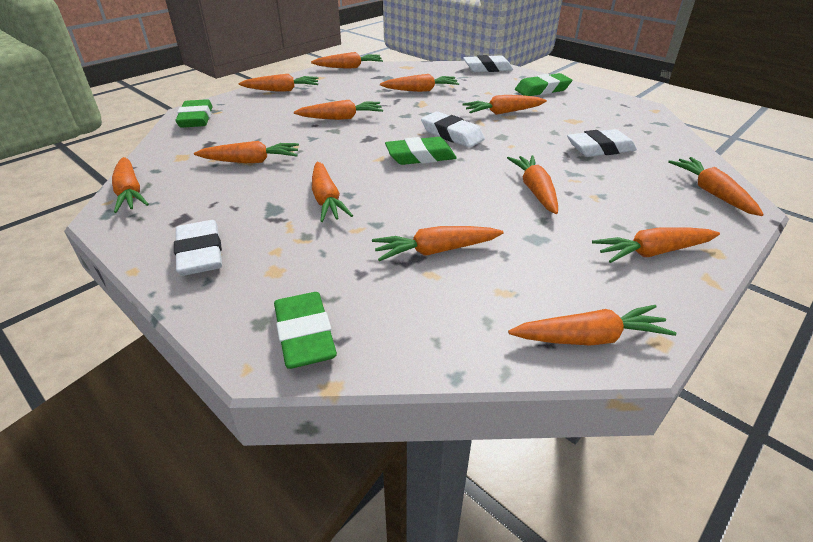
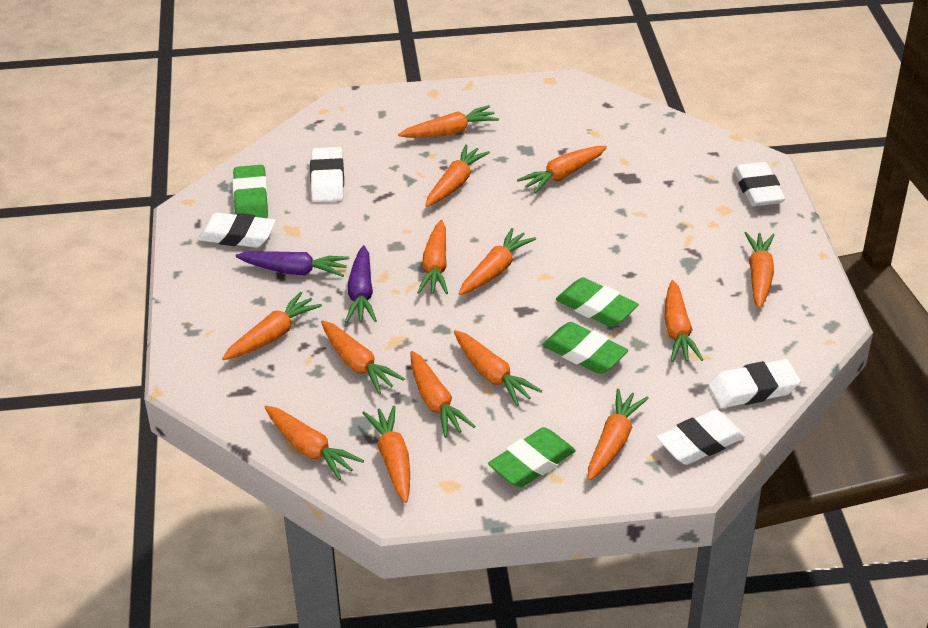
orange carrot: 13 -> 14
purple carrot: 0 -> 2
white eraser: 4 -> 5

